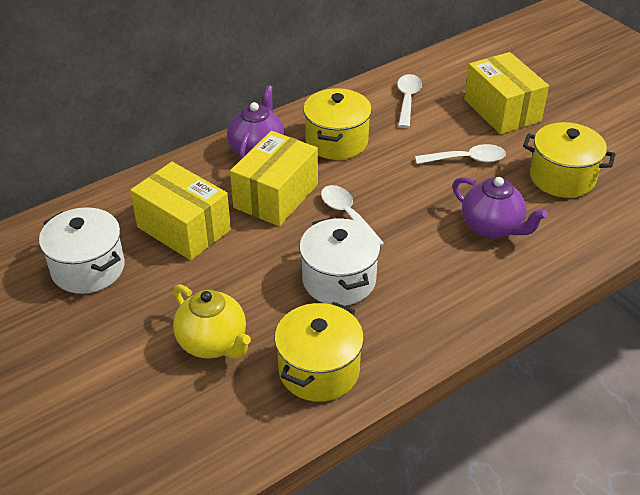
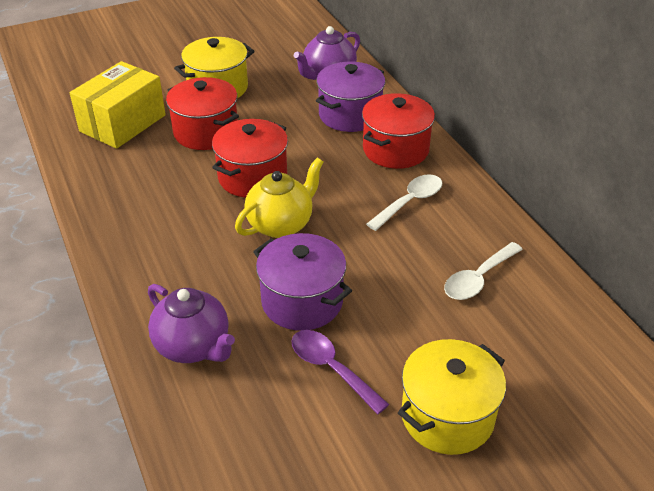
purple pot: 0 -> 2
purple spoon: 0 -> 1
red pot: 0 -> 3
white pot: 2 -> 0
white spoon: 3 -> 2
yellow box: 3 -> 1
yellow pot: 3 -> 2

